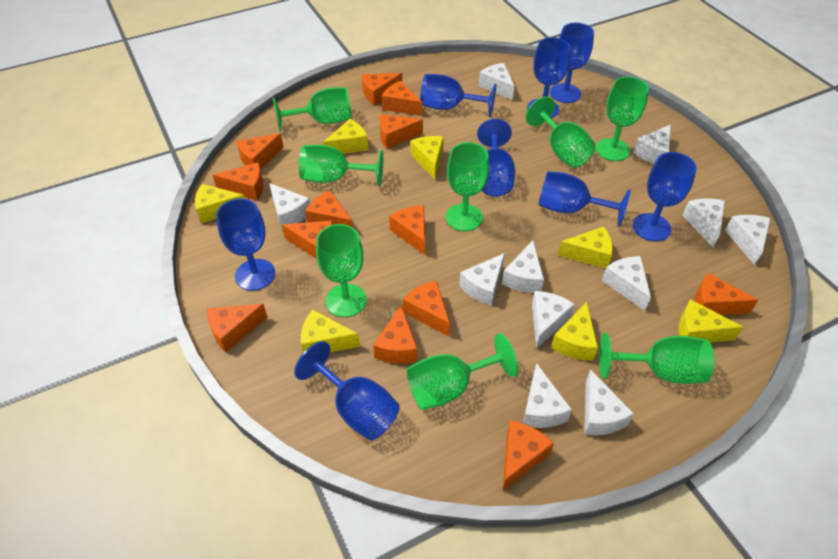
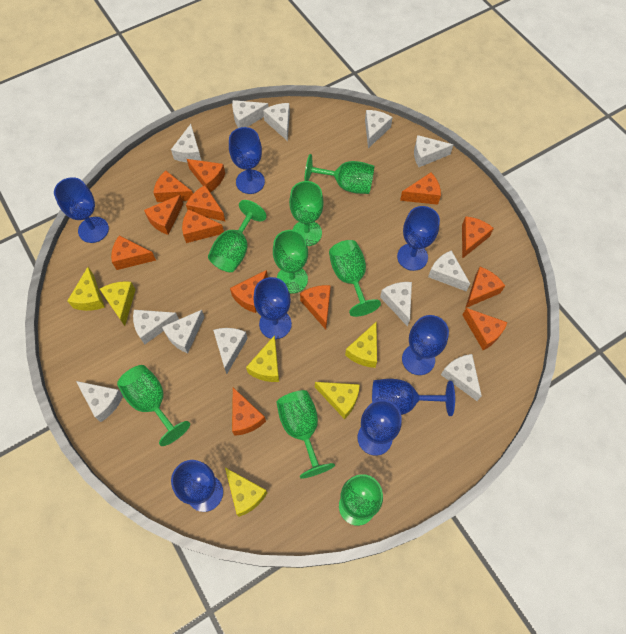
white cheese: 11 -> 12
yellow cheese: 7 -> 6

